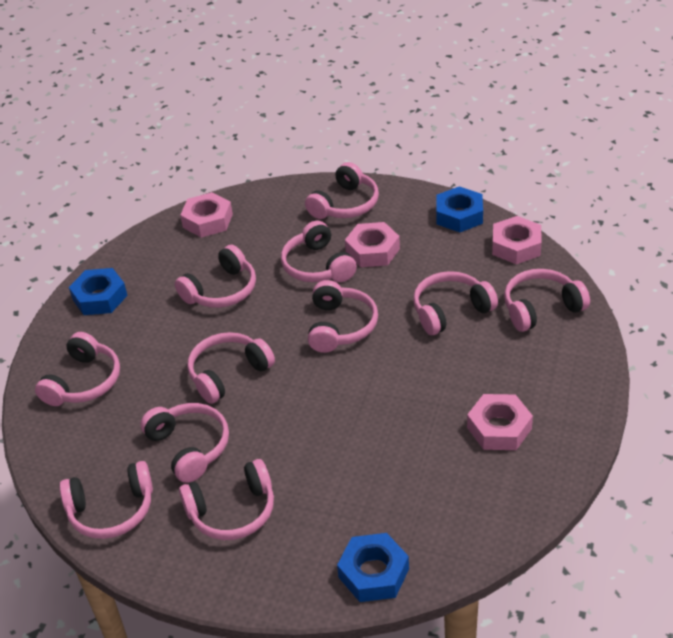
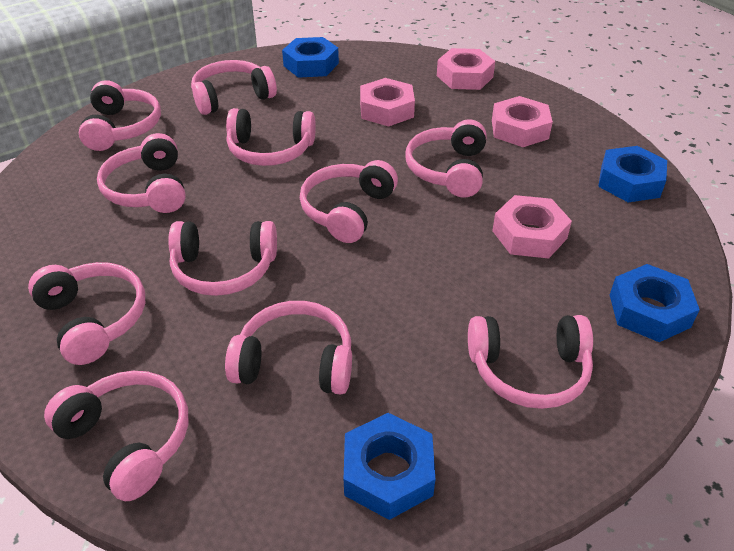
blue nut: 3 -> 4

